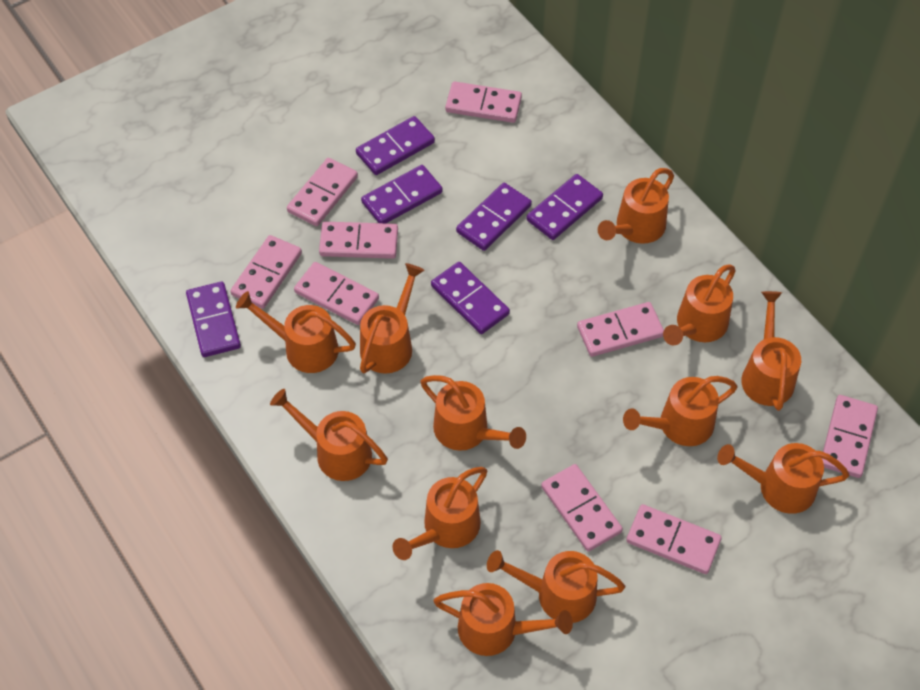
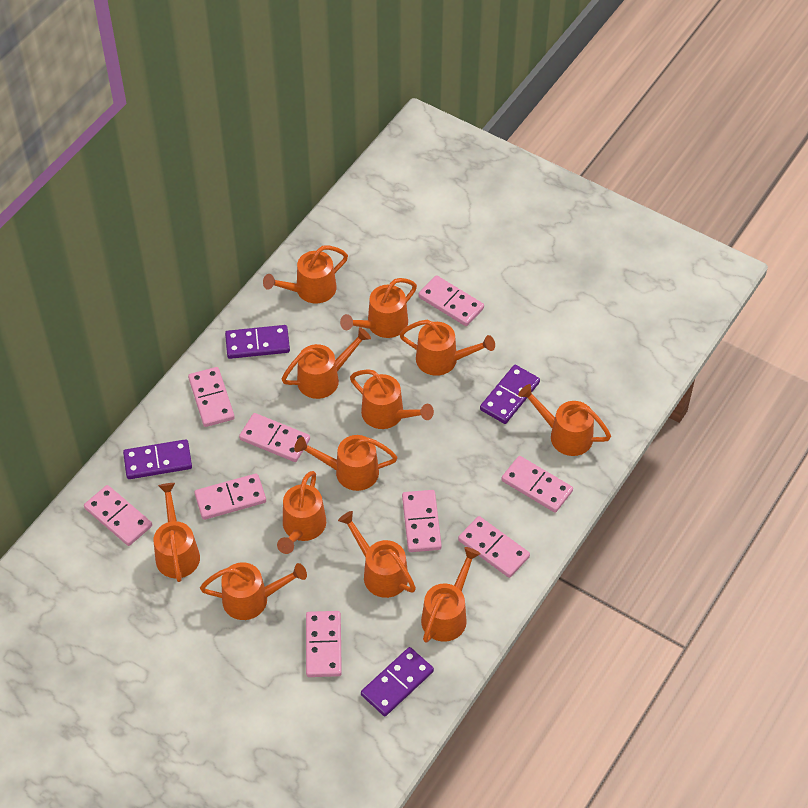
purple domino: 6 -> 4

